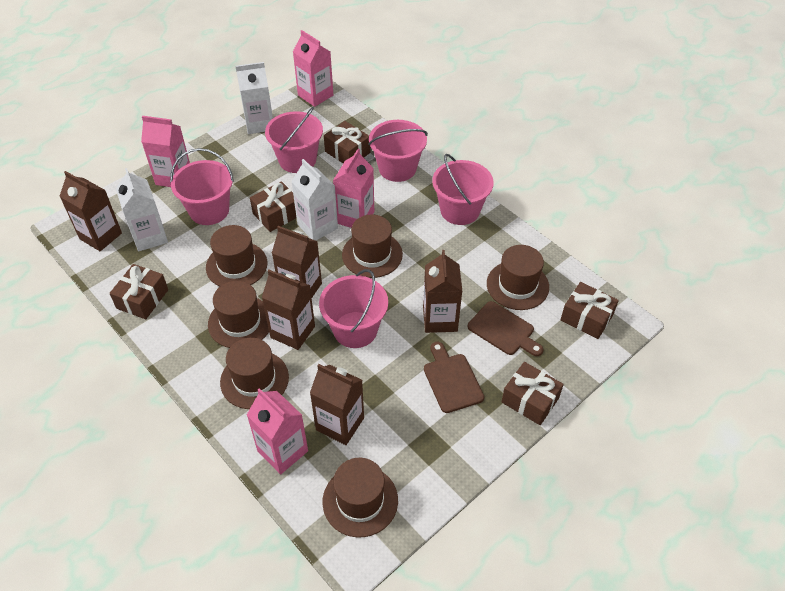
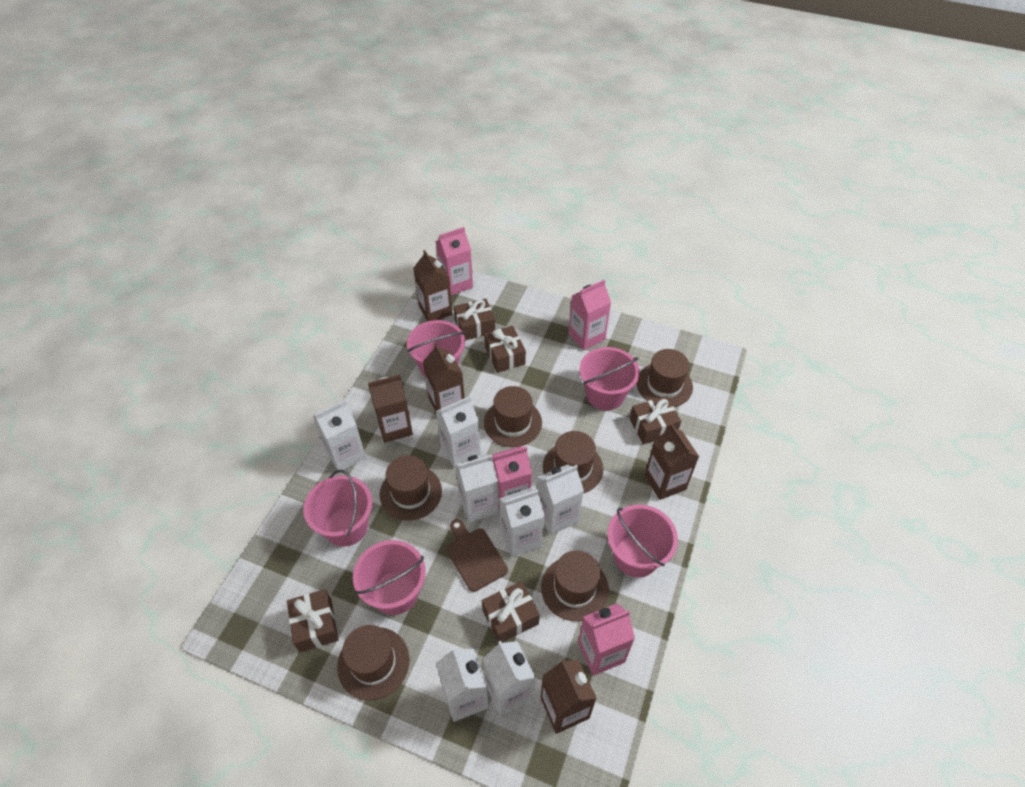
brown cutting board: 2 -> 1
white carton: 3 -> 7

